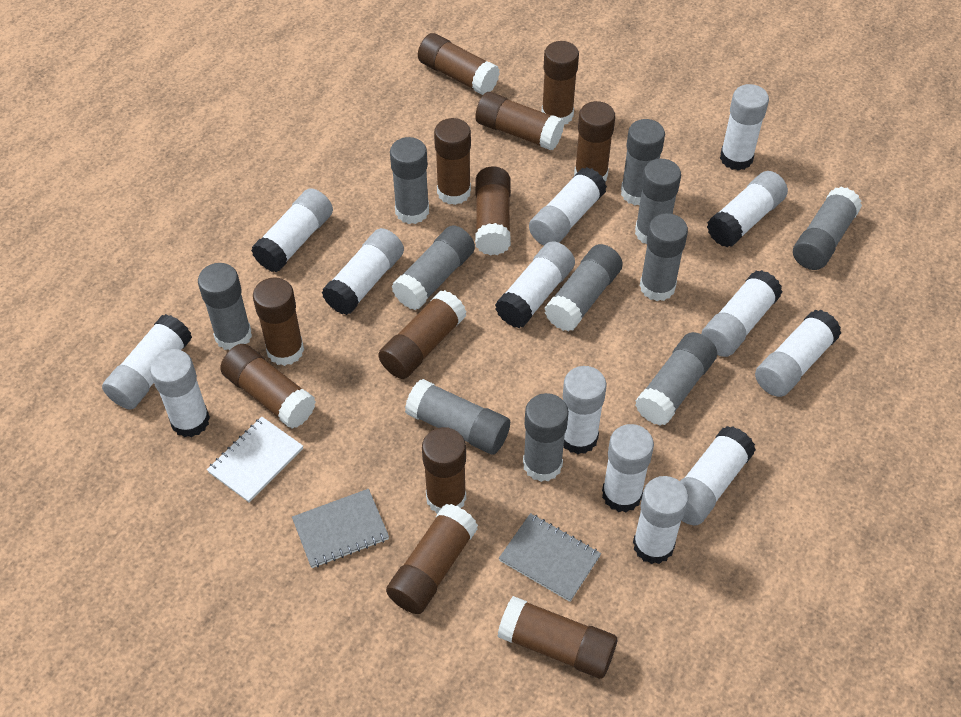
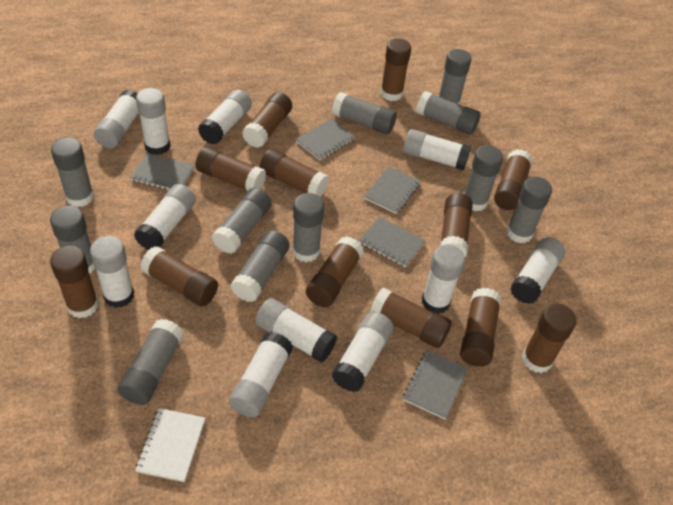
grey notebook: 2 -> 5
white glue stick: 14 -> 11

